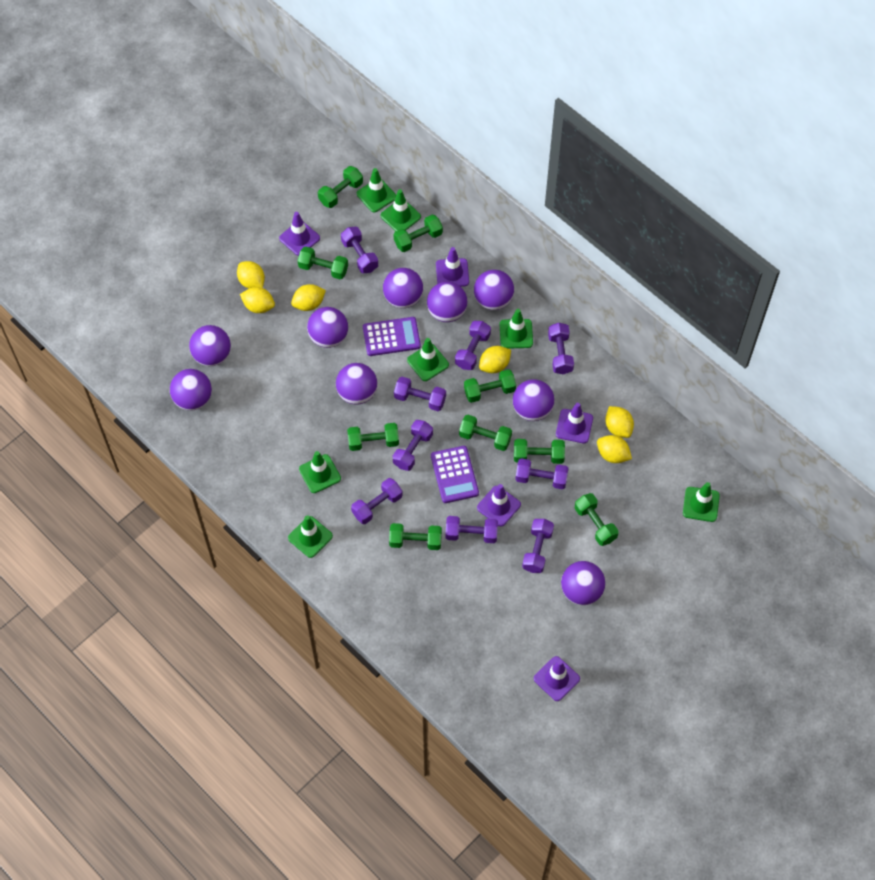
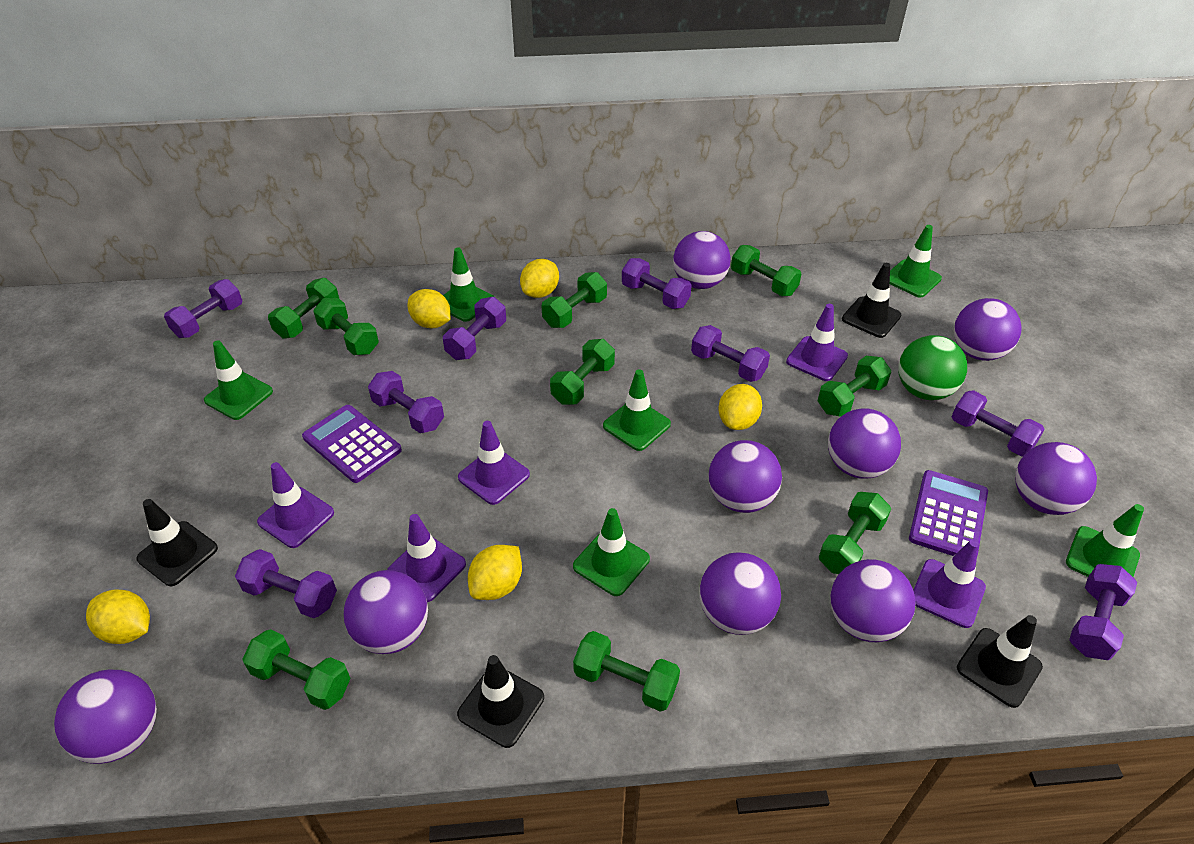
black traffic cone: 0 -> 4
green ball: 0 -> 1
green traffic cone: 7 -> 6
purple dumbbell: 9 -> 8
yellow lemon: 6 -> 5

